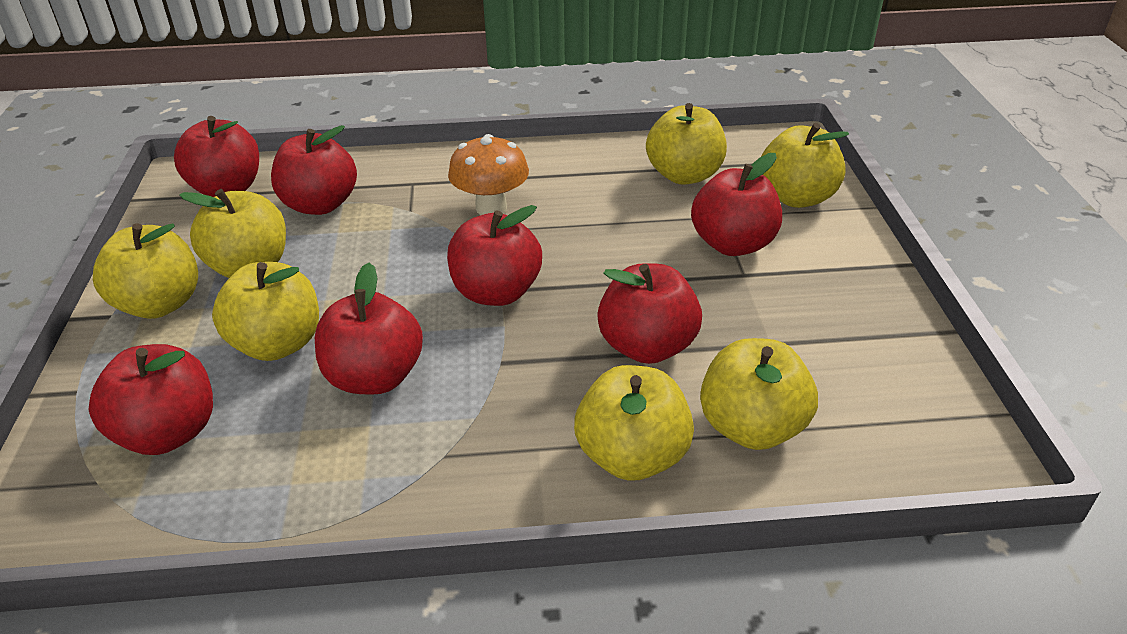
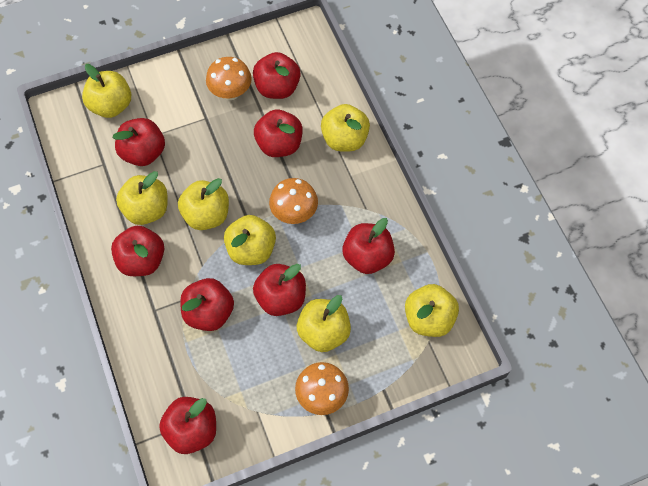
orange mushroom: 1 -> 3
red apple: 7 -> 8

